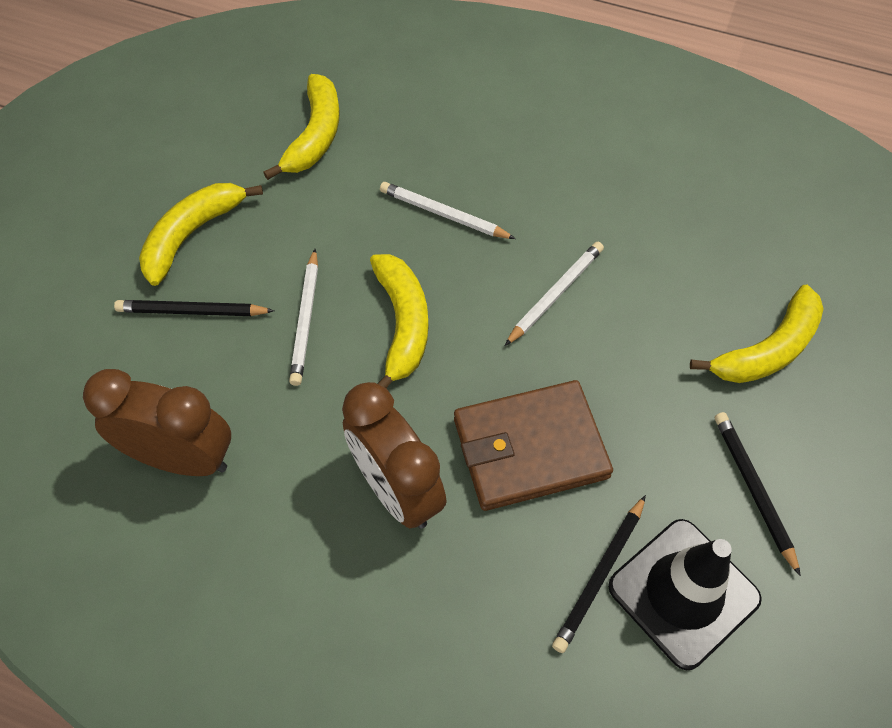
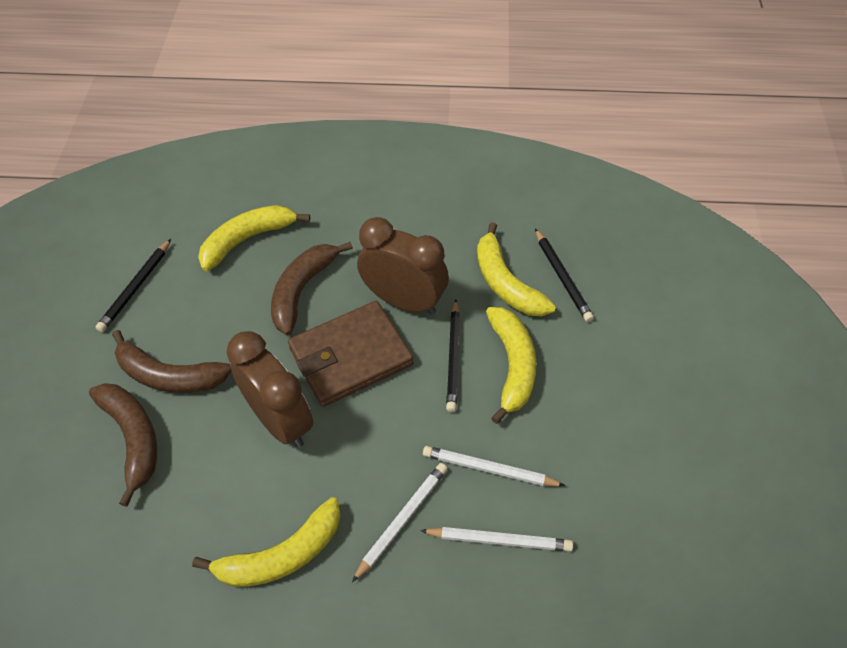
black traffic cone: 1 -> 0
brown banana: 0 -> 3

